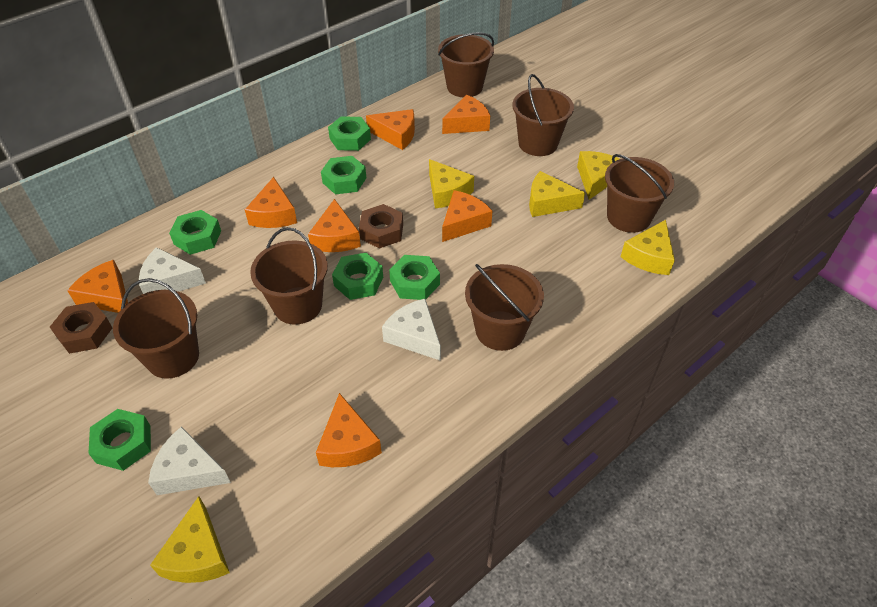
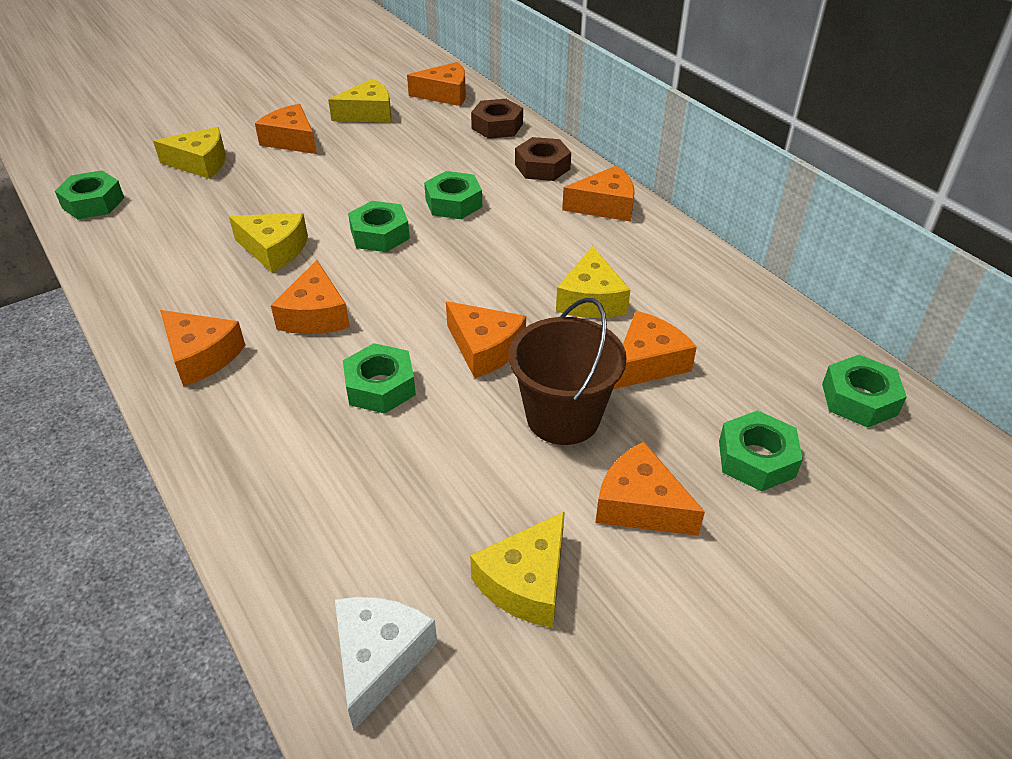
brown bucket: 6 -> 1
orange cheese: 7 -> 8
white cheese: 3 -> 1

